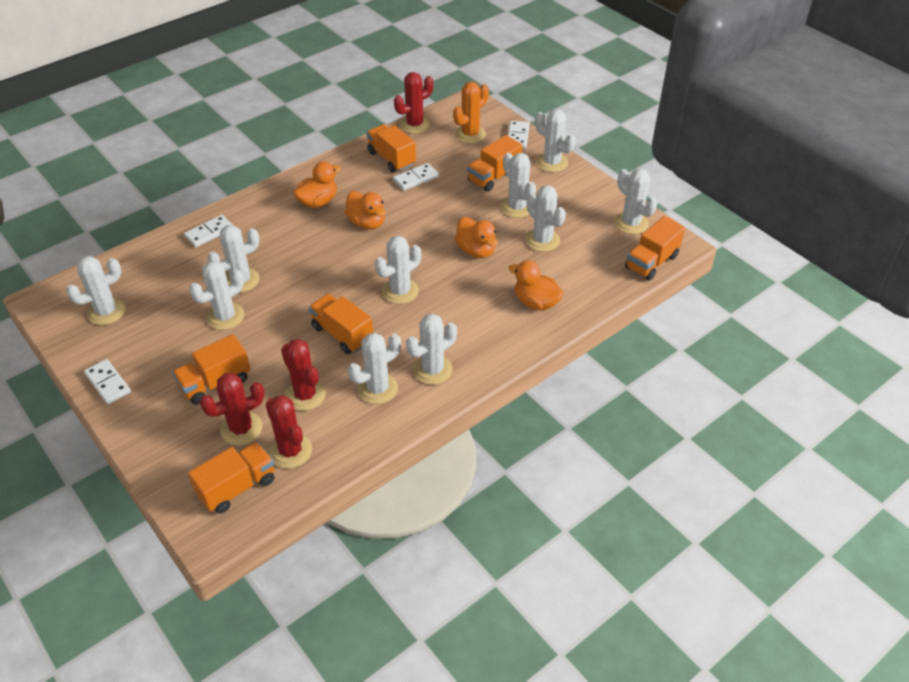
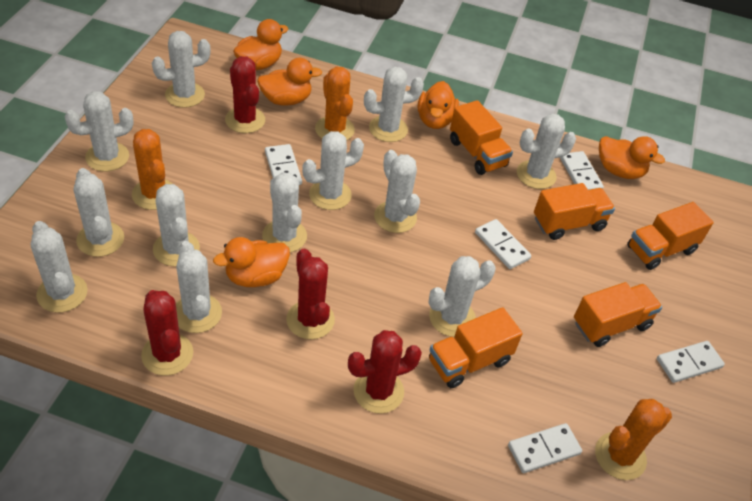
orange cactus: 1 -> 3
orange duck: 4 -> 5
orange truck: 6 -> 5
white cactus: 10 -> 12
white domino: 4 -> 5

